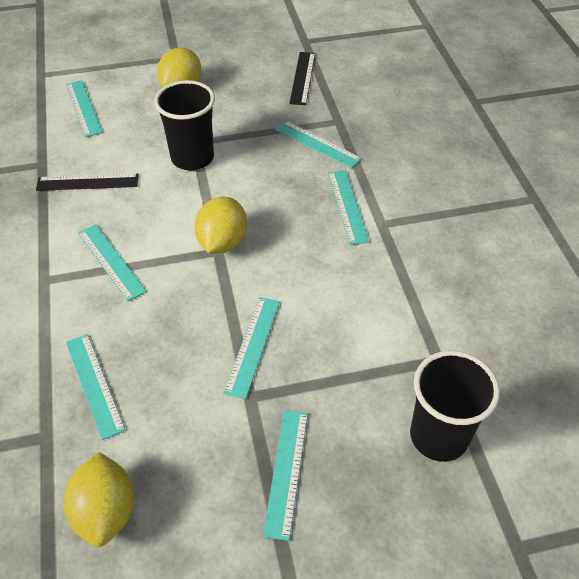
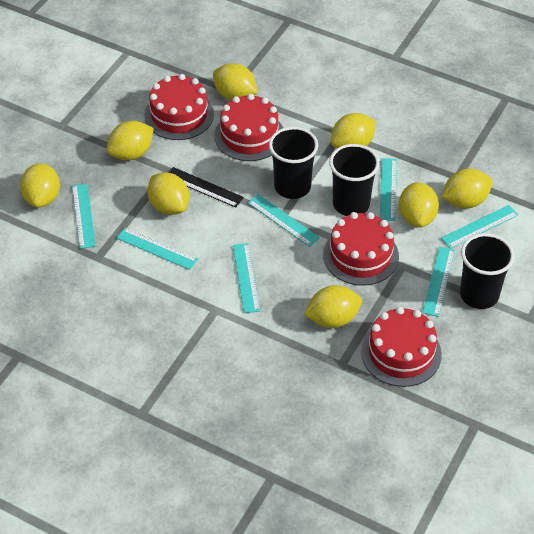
black cup: 2 -> 3
black ruler: 2 -> 1
red cake: 0 -> 4
yellow lemon: 3 -> 8

